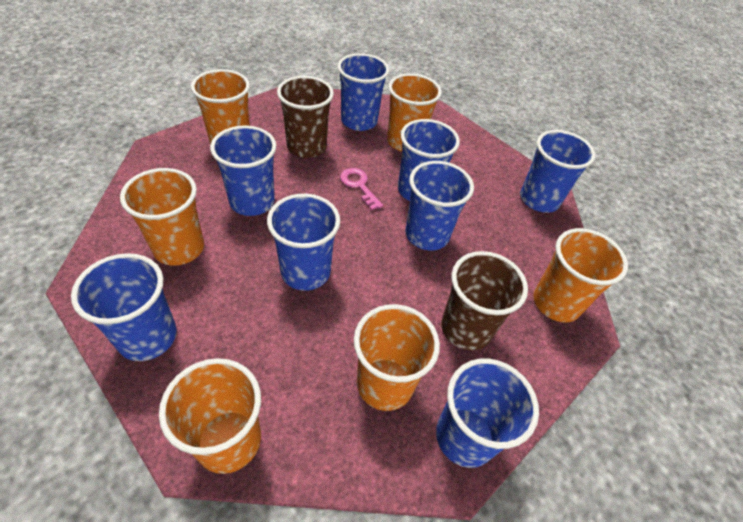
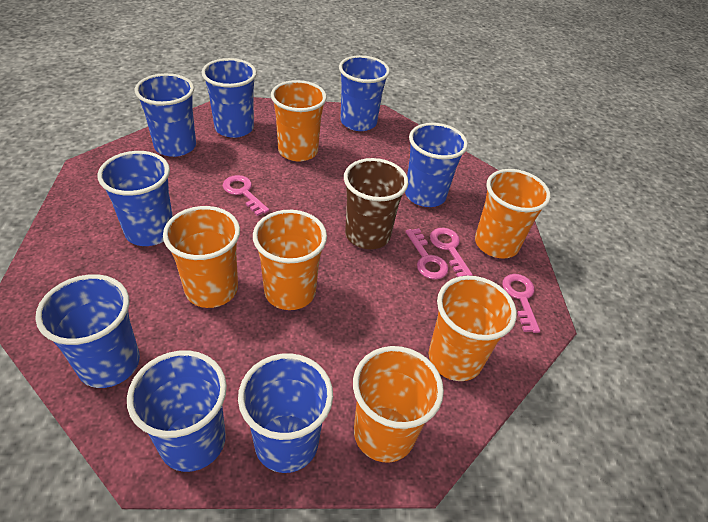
brown cup: 2 -> 1
pink key: 1 -> 4

